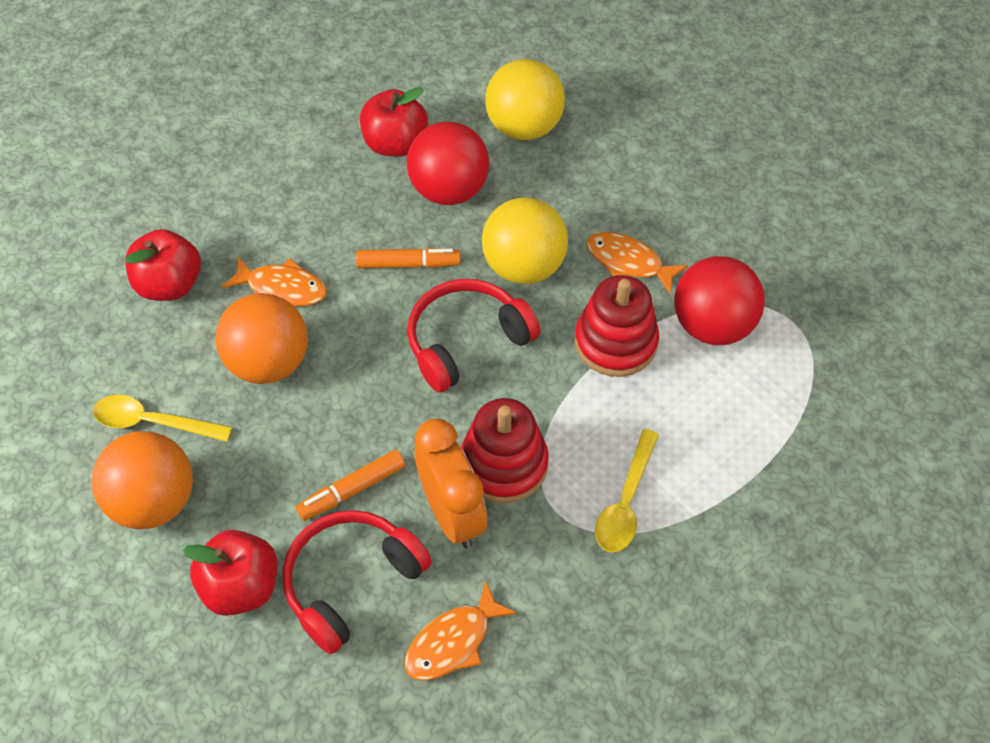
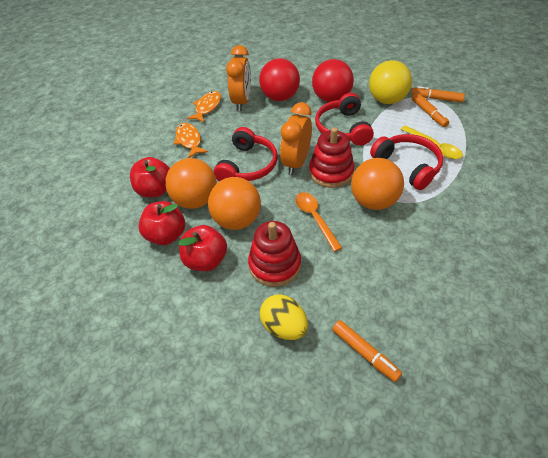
orange ball: 2 -> 3
orange clock: 1 -> 2
orange fish: 3 -> 2
orange marker: 2 -> 3
orange spoon: 0 -> 1
red headphones: 2 -> 3
yellow ball: 2 -> 1
yellow egg: 0 -> 1
yellow spoon: 2 -> 1

